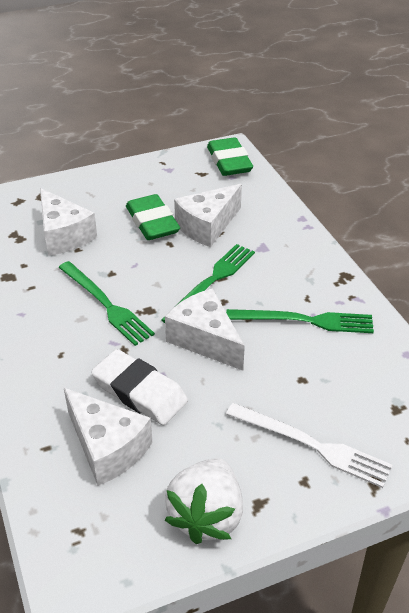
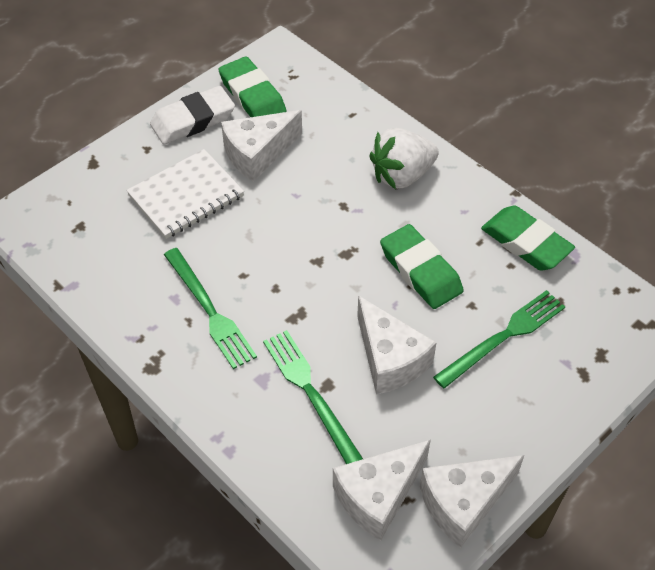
green eraser: 2 -> 3
white fork: 1 -> 0
white notebook: 0 -> 1

